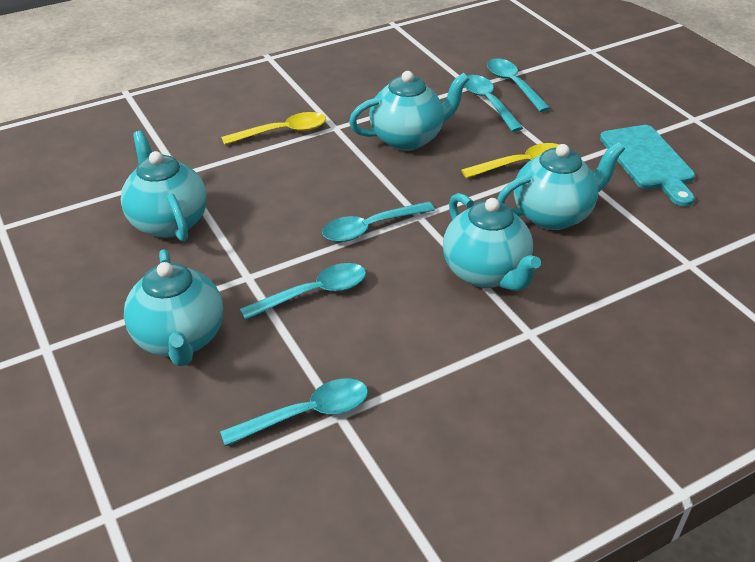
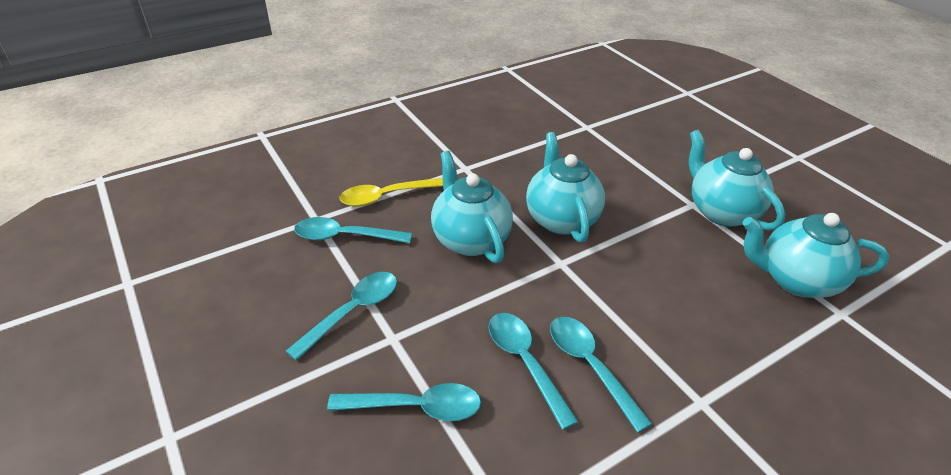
turquoise cutting board: 1 -> 0
turquoise teapot: 5 -> 4
yellow spoon: 2 -> 1

